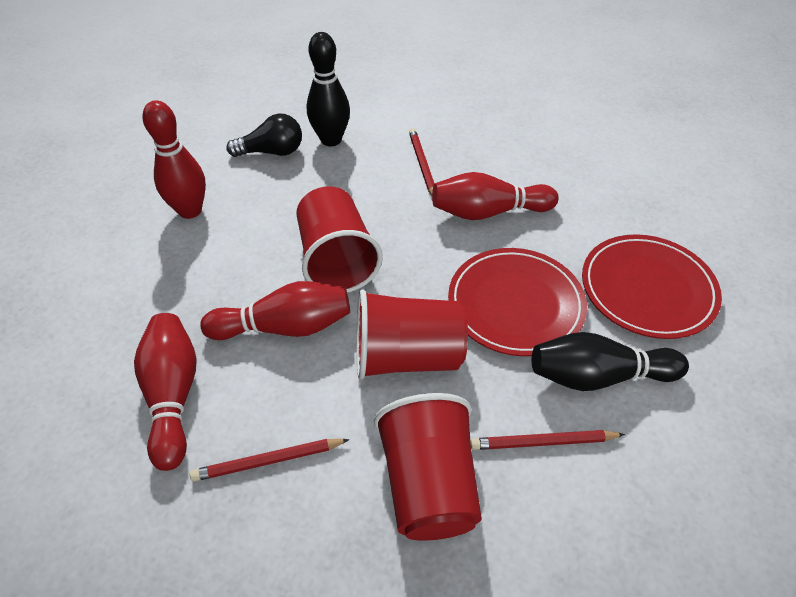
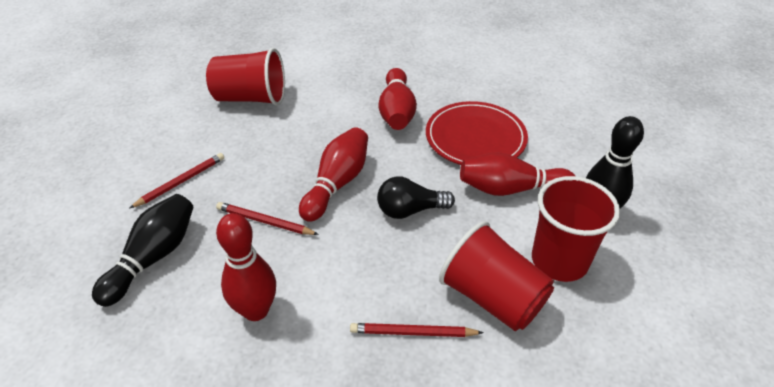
red plate: 2 -> 1

